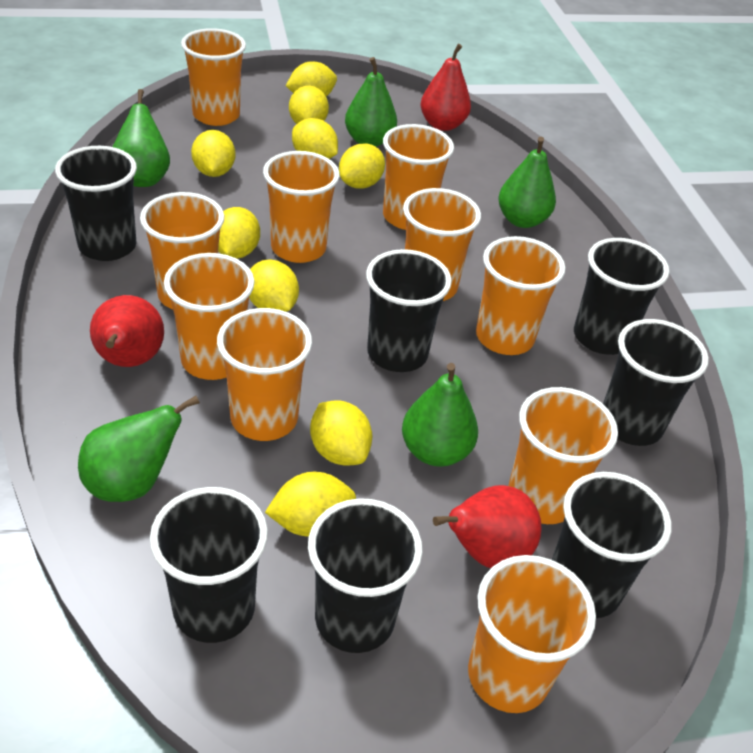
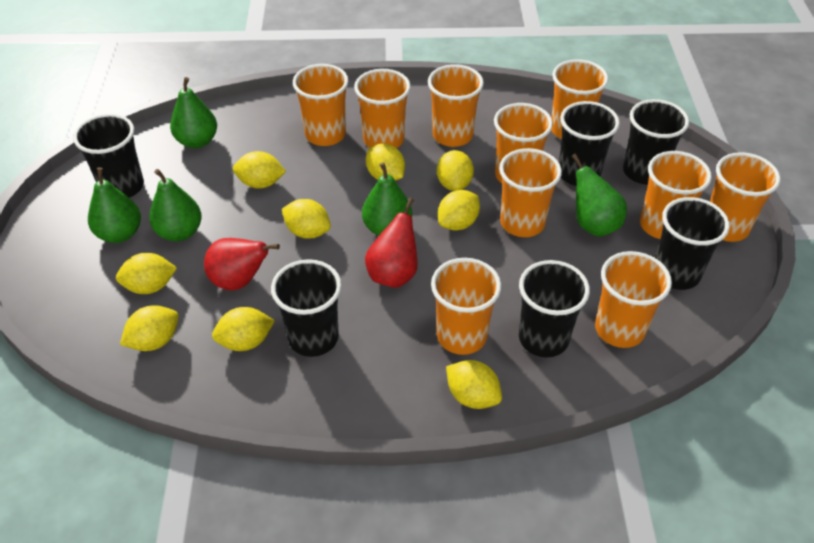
black cup: 7 -> 6
red pear: 3 -> 2

